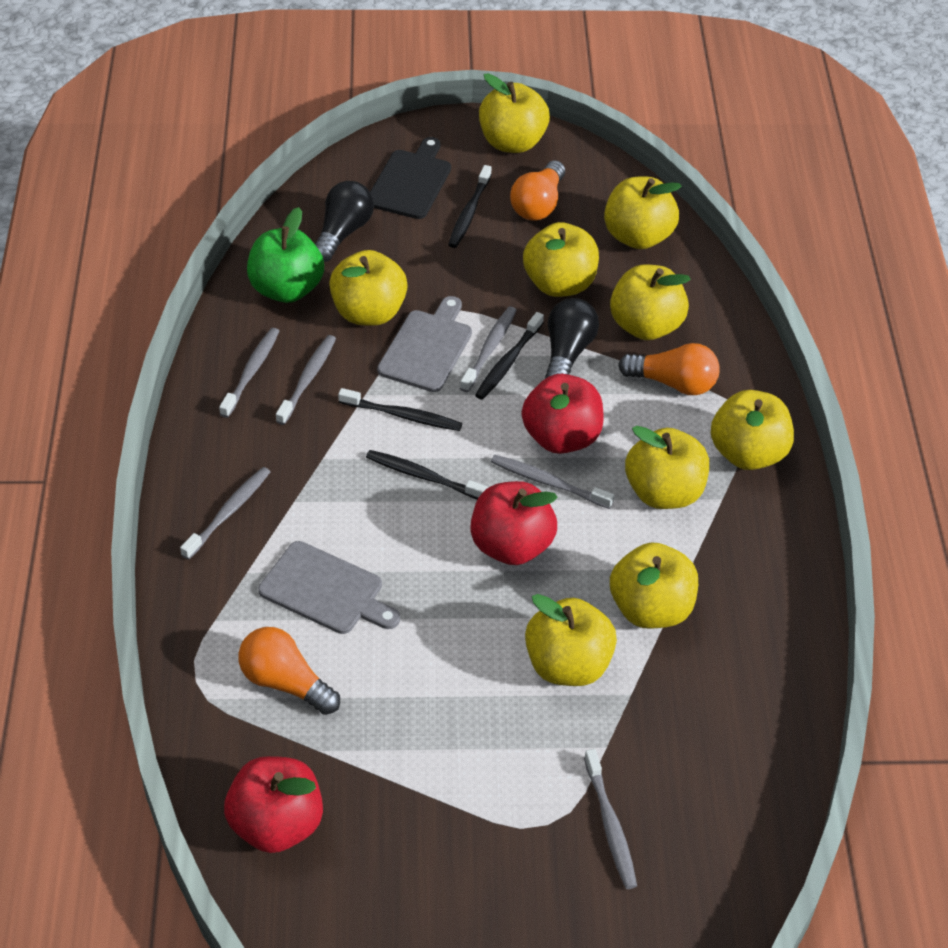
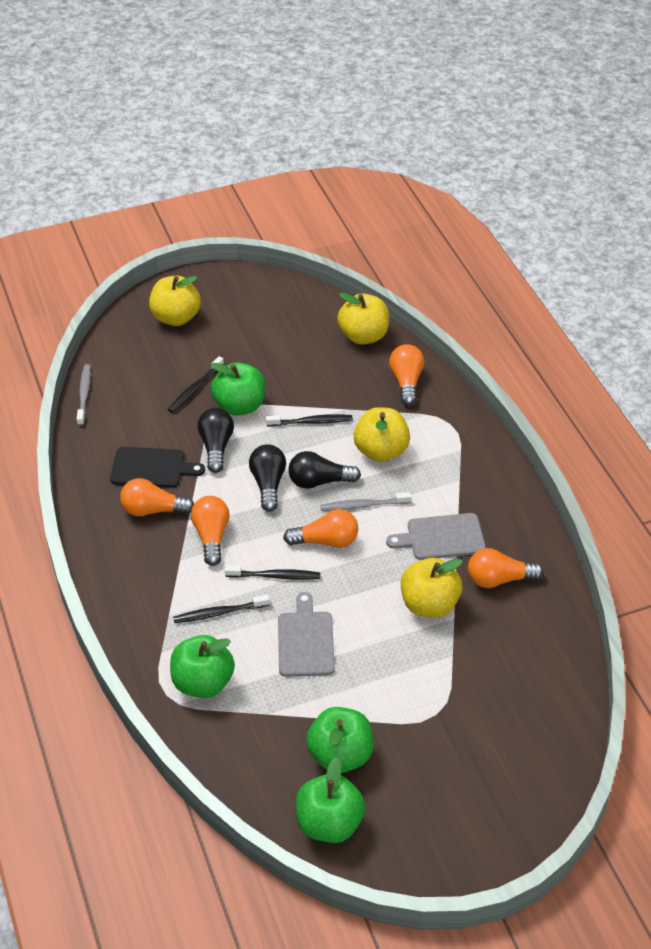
black light bulb: 2 -> 3
green apple: 1 -> 4
grey toothbrush: 6 -> 2
orange light bulb: 3 -> 5
red apple: 3 -> 0
yellow apple: 9 -> 4

